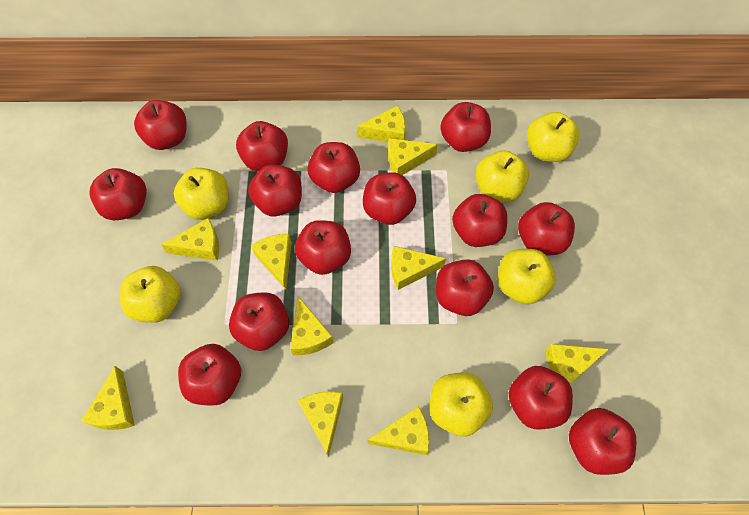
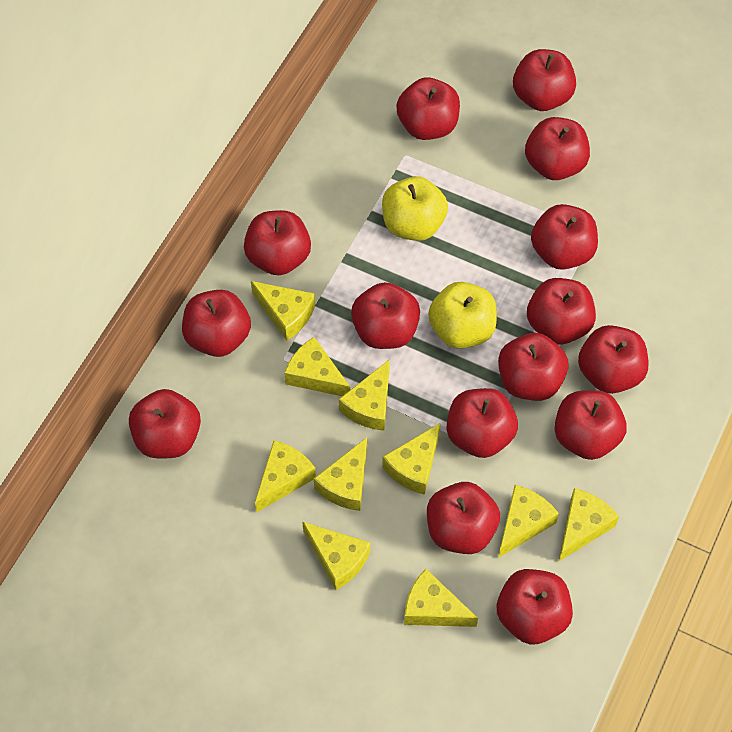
yellow apple: 6 -> 2

